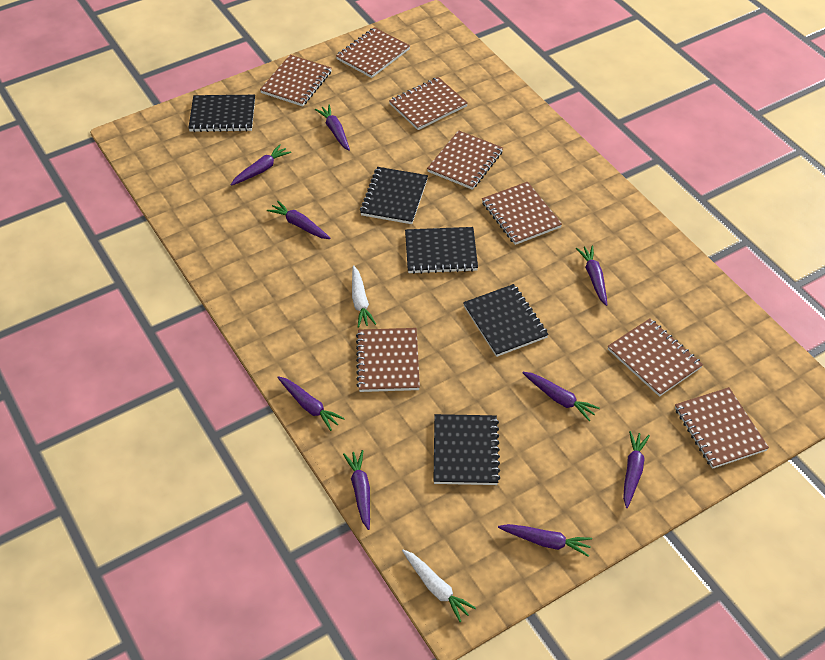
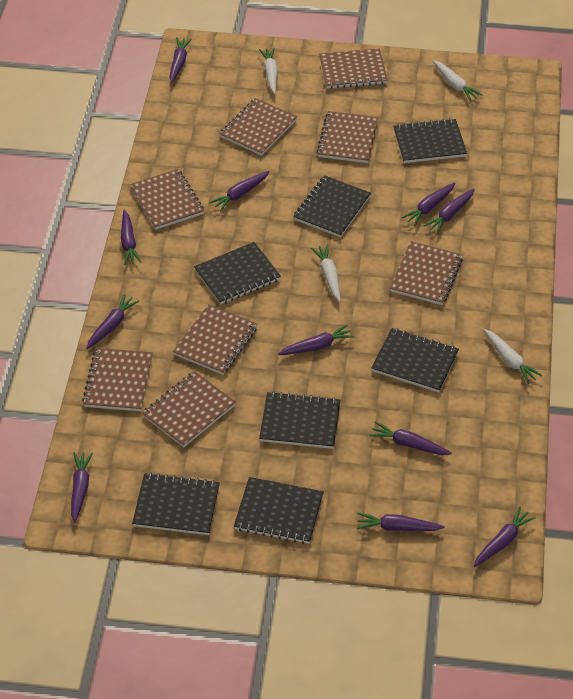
black notebook: 5 -> 7
purple carrot: 9 -> 11
white carrot: 2 -> 4

